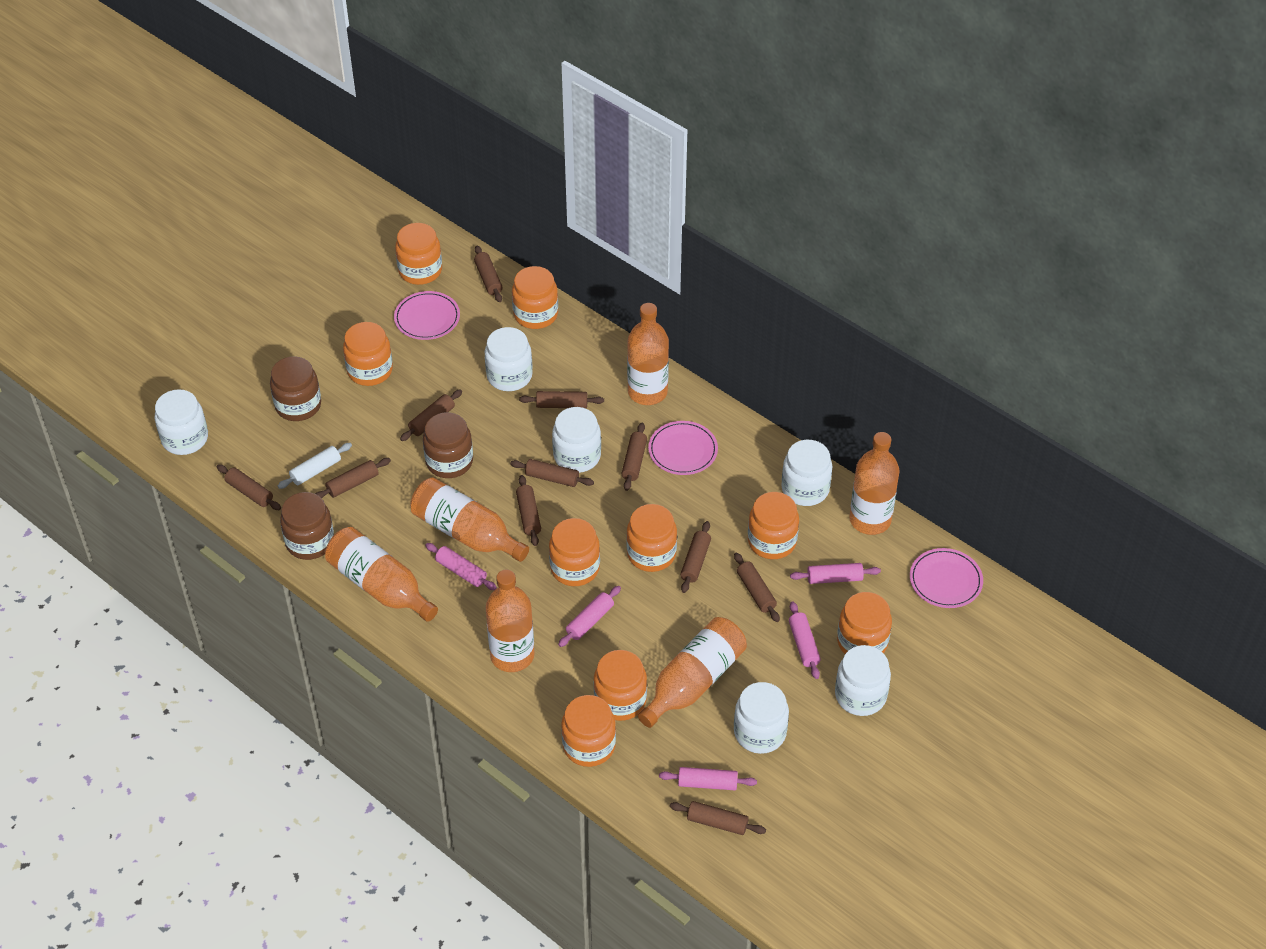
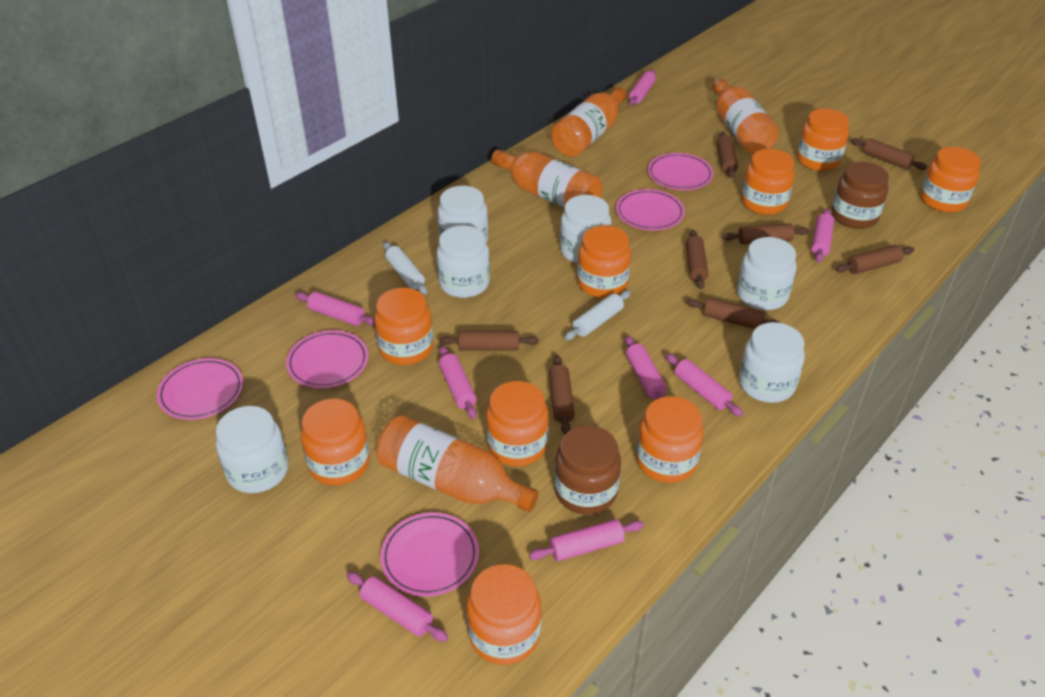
brown jar: 3 -> 2
brown rolling pin: 11 -> 8
orange bottle: 6 -> 4
pink plate: 3 -> 5
pink rolling pin: 5 -> 8
white rolling pin: 1 -> 2

